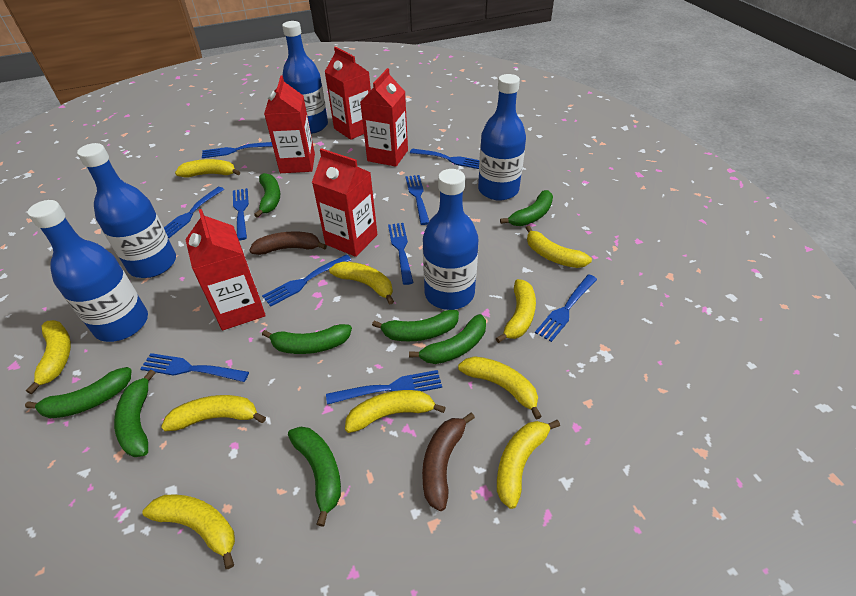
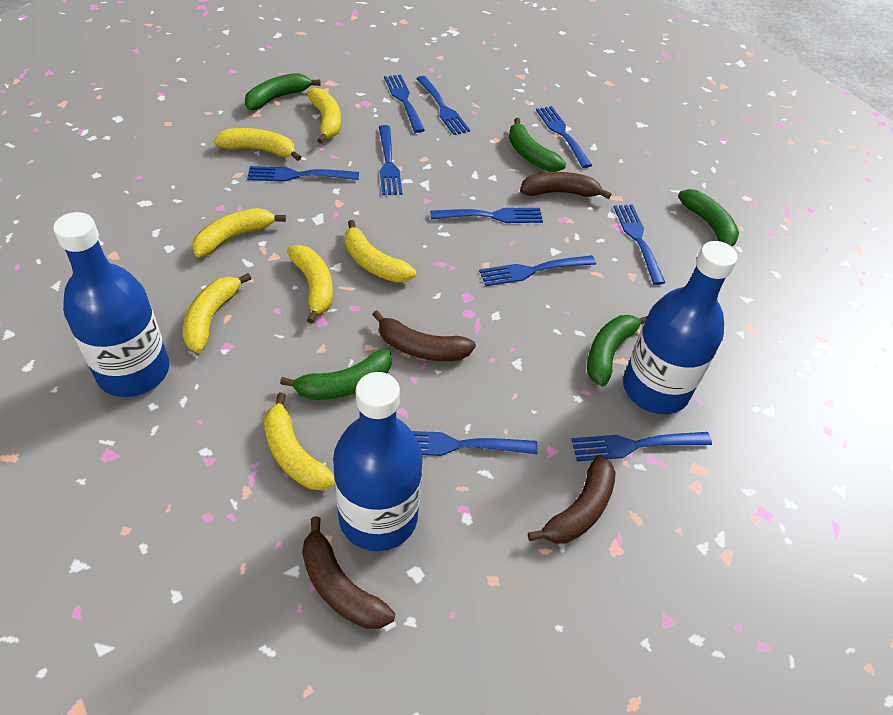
blue bottle: 5 -> 3
brown banana: 2 -> 4
green banana: 8 -> 5
red carton: 5 -> 0
yellow banana: 10 -> 7

